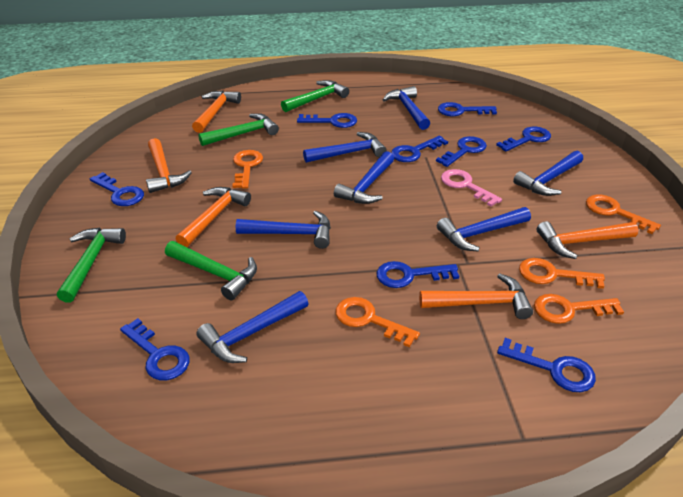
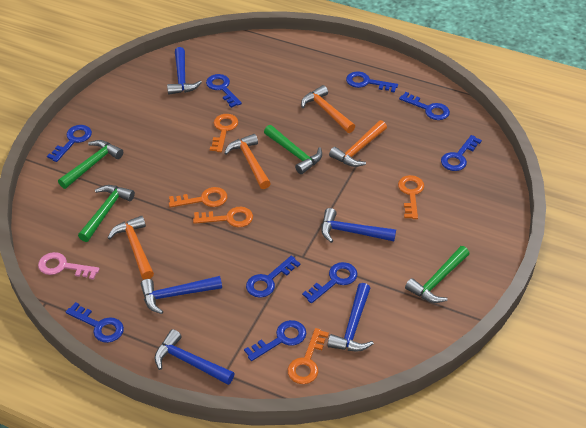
blue hammer: 7 -> 5
orange hammer: 5 -> 4

